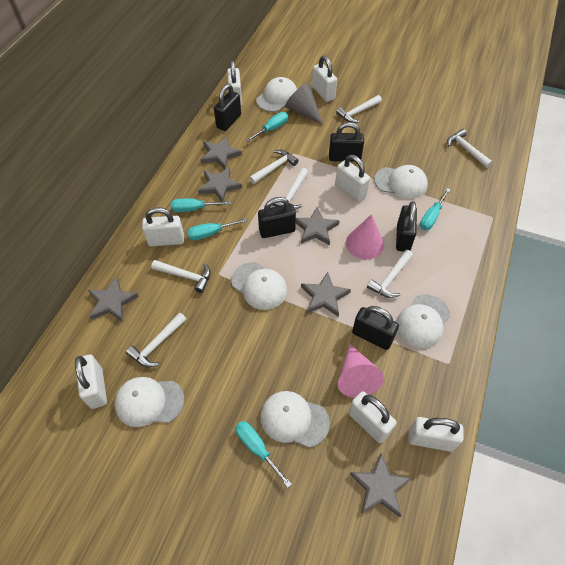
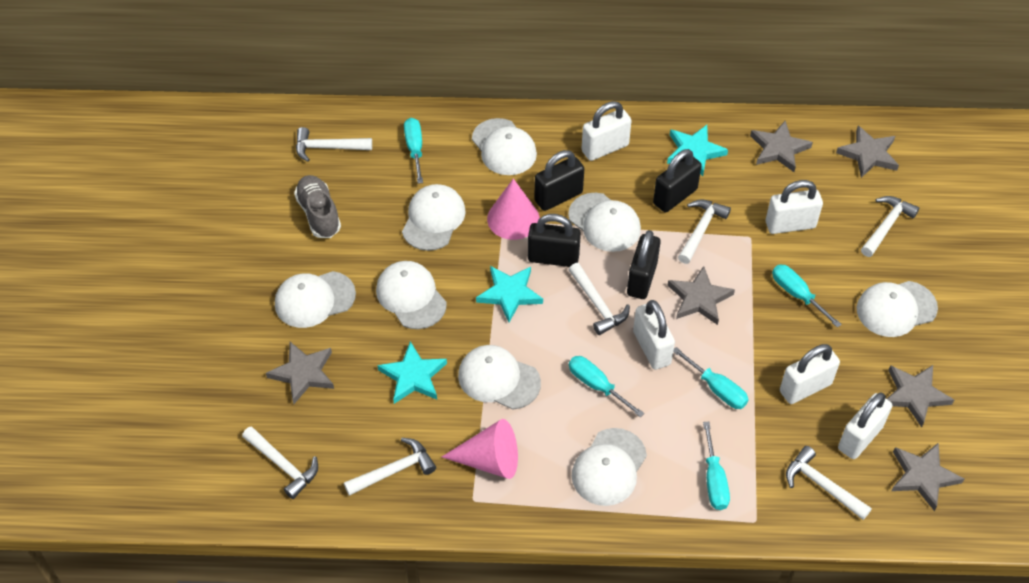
black padlock: 5 -> 4
grey cone: 1 -> 0
grey shoe: 0 -> 1
turquoise star: 0 -> 3
white cap: 6 -> 8
white padlock: 7 -> 5

